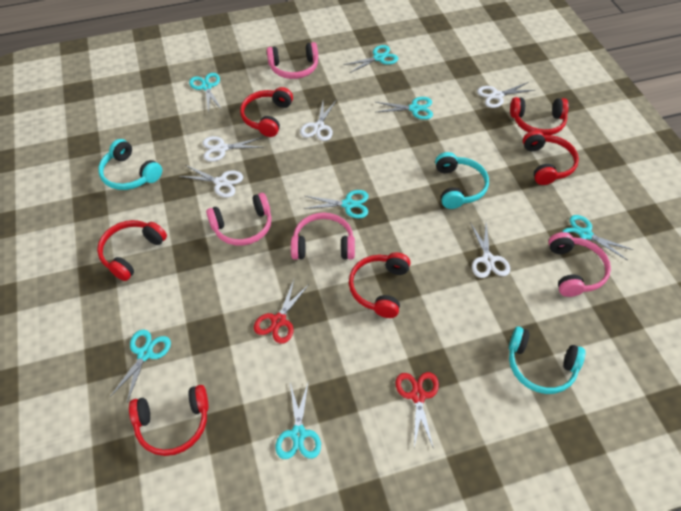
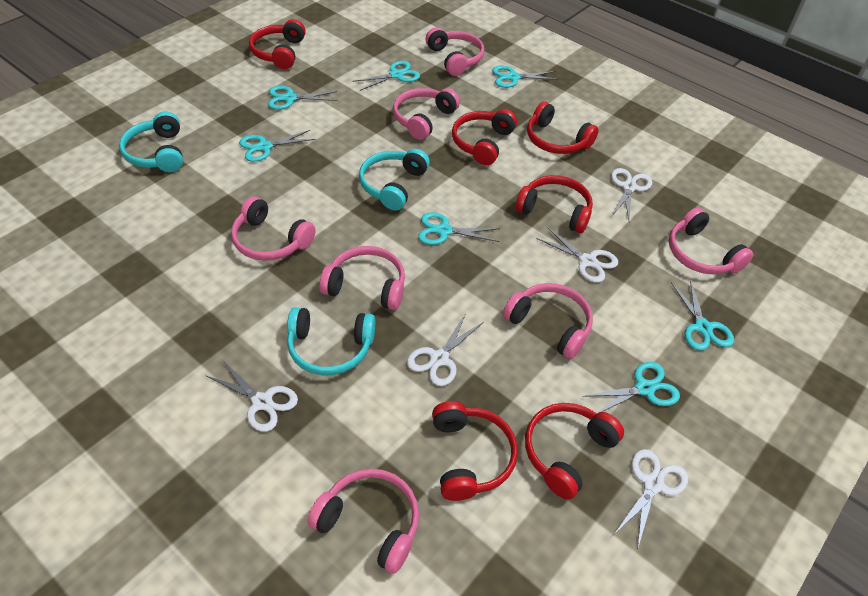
pink headphones: 4 -> 7
red scissors: 2 -> 0

